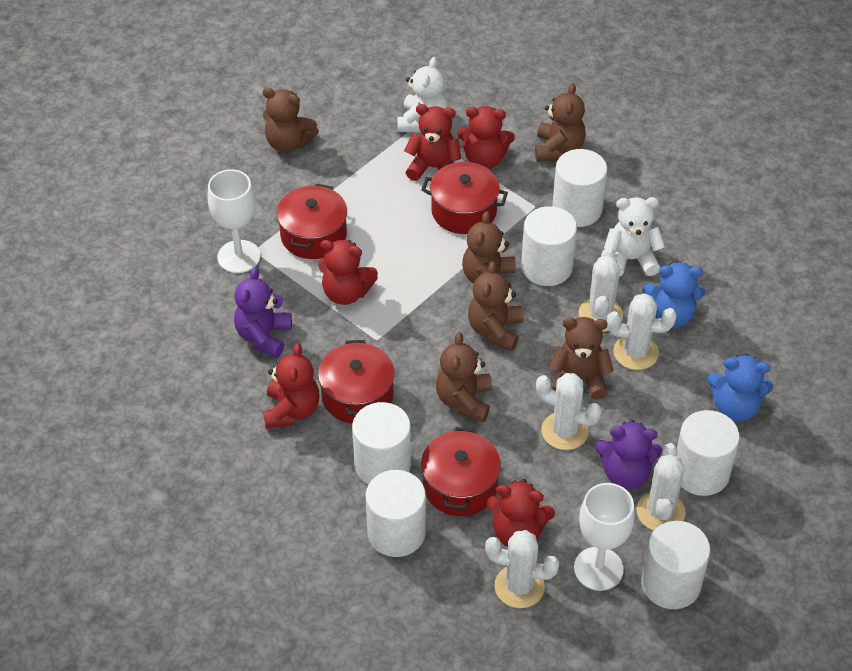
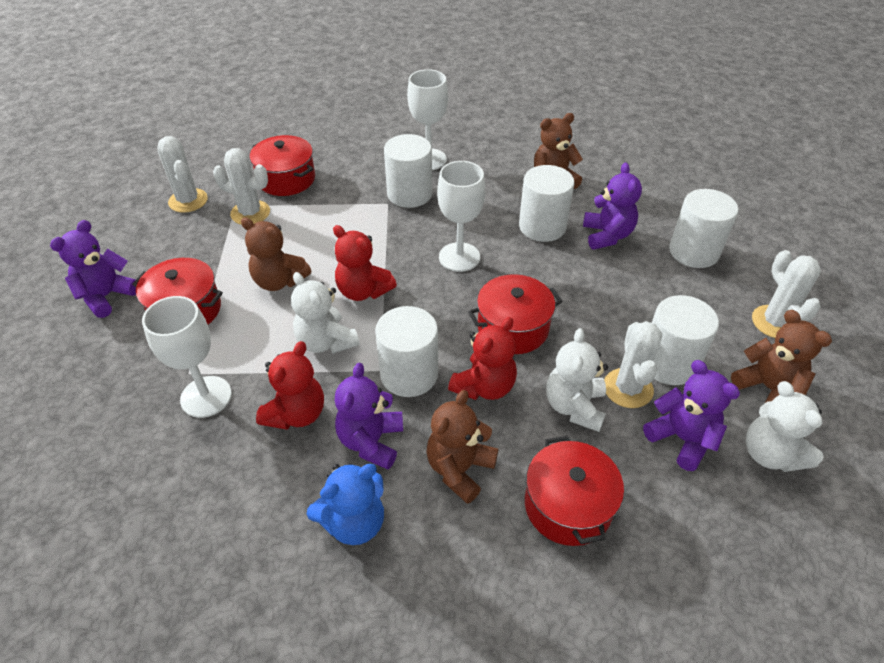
blue teddy bear: 2 -> 1
brown teddy bear: 6 -> 4
purple teddy bear: 2 -> 4
red teddy bear: 5 -> 3
white cactus: 5 -> 4
white cylinder: 6 -> 5
white goblet: 2 -> 3
white teddy bear: 2 -> 3

